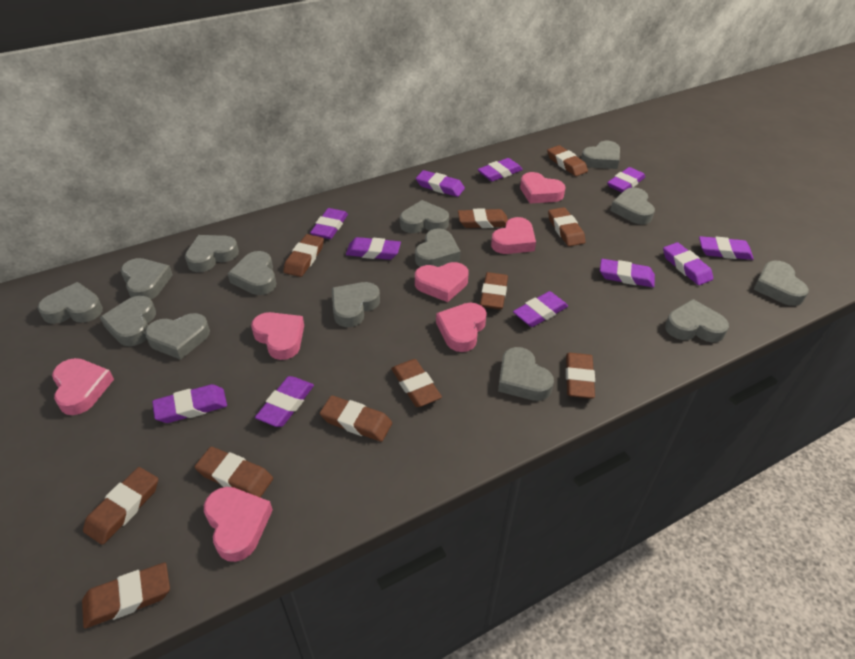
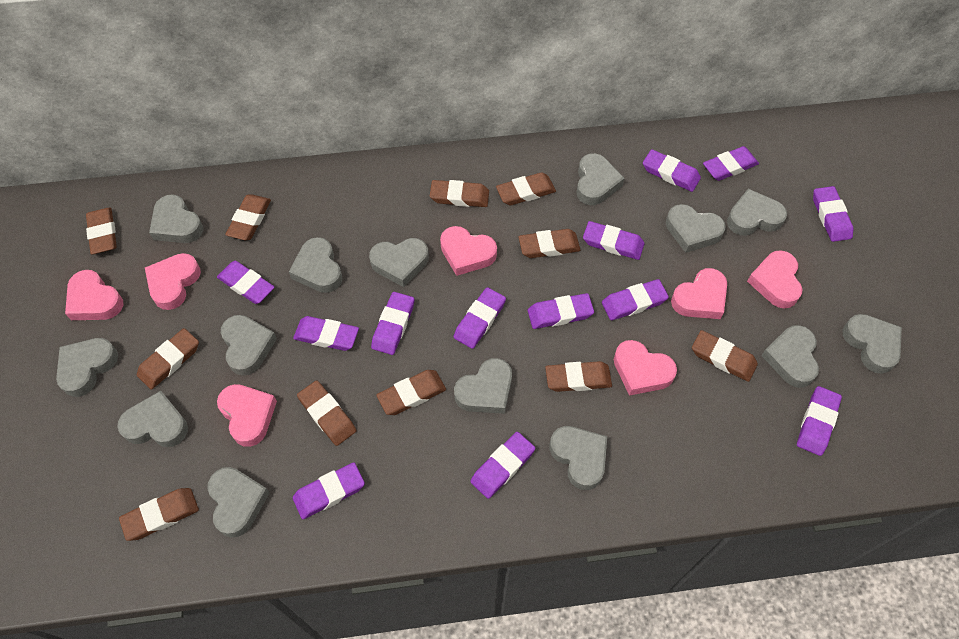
purple eraser: 11 -> 13

